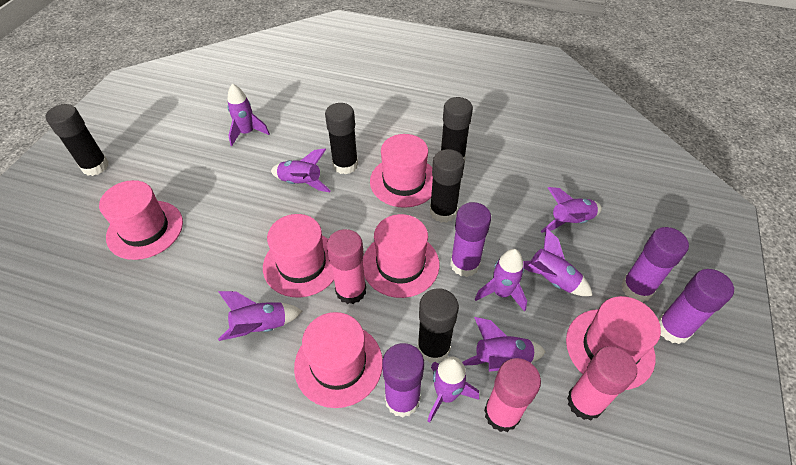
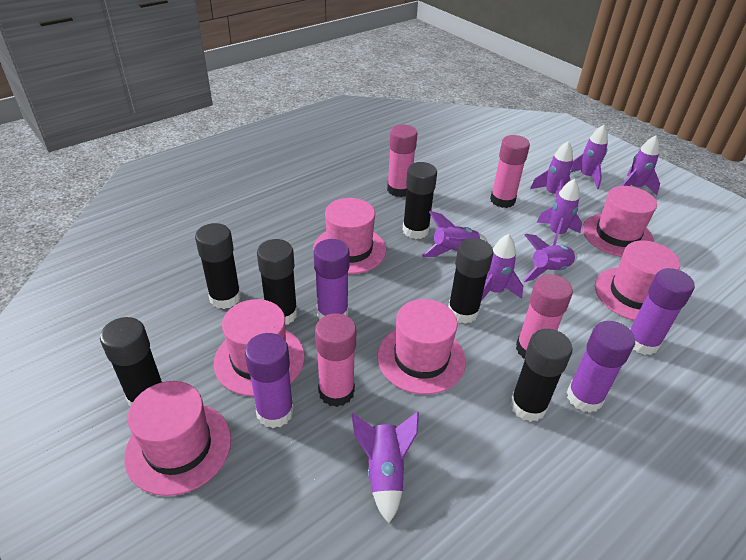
black glue stick: 5 -> 6
pink glue stick: 3 -> 4

